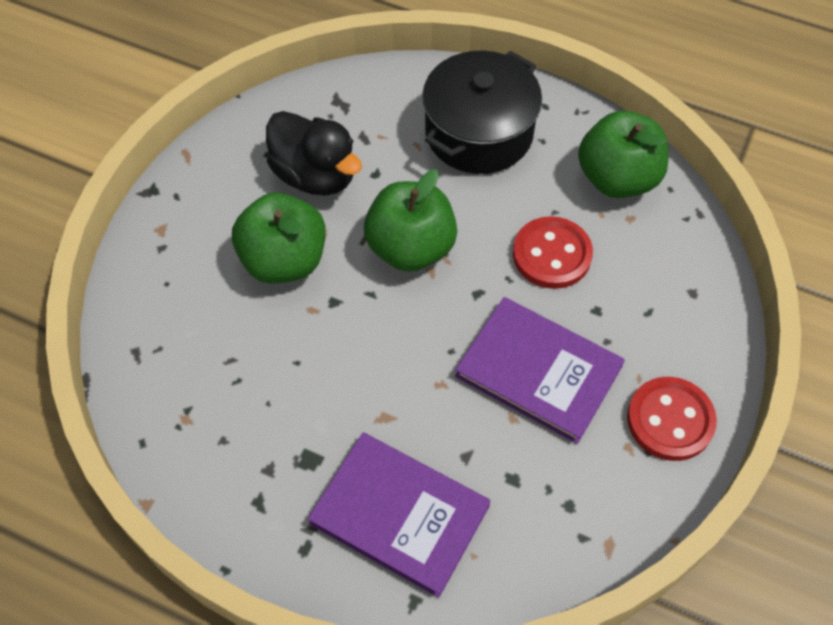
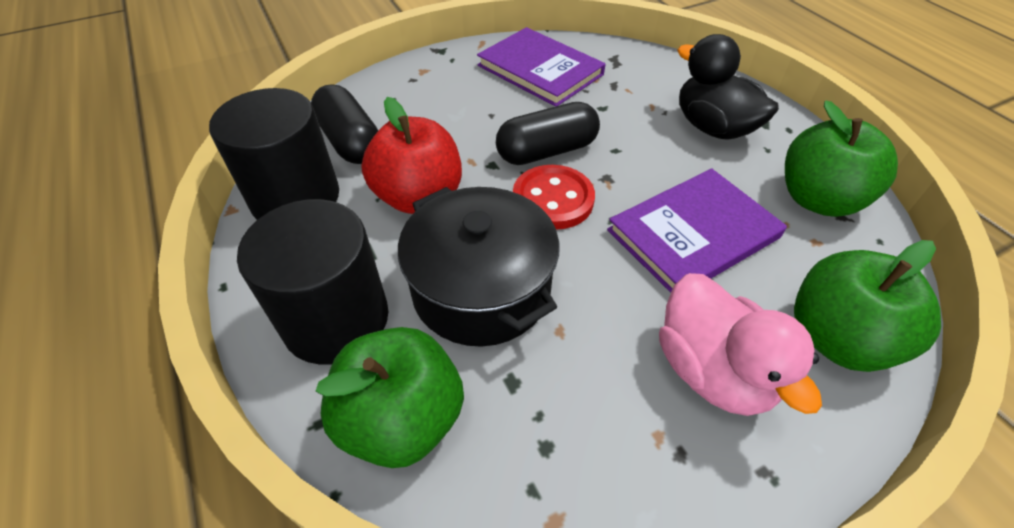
black capsule: 0 -> 2
black cylinder: 0 -> 2
pink duck: 0 -> 1
red apple: 0 -> 1
red button: 2 -> 1

